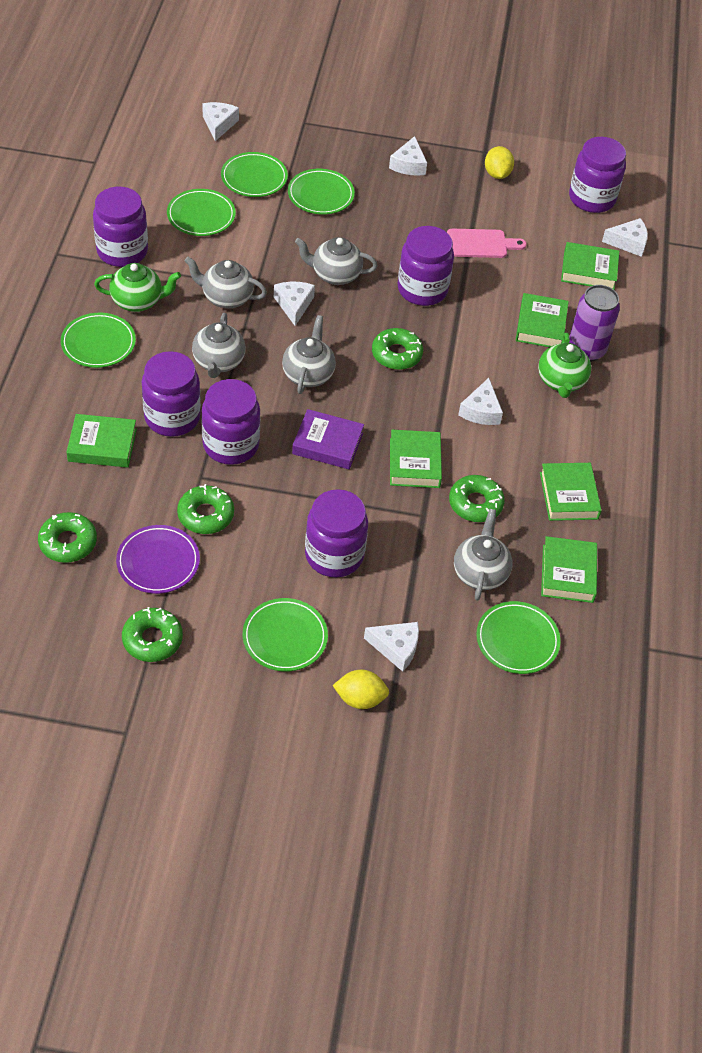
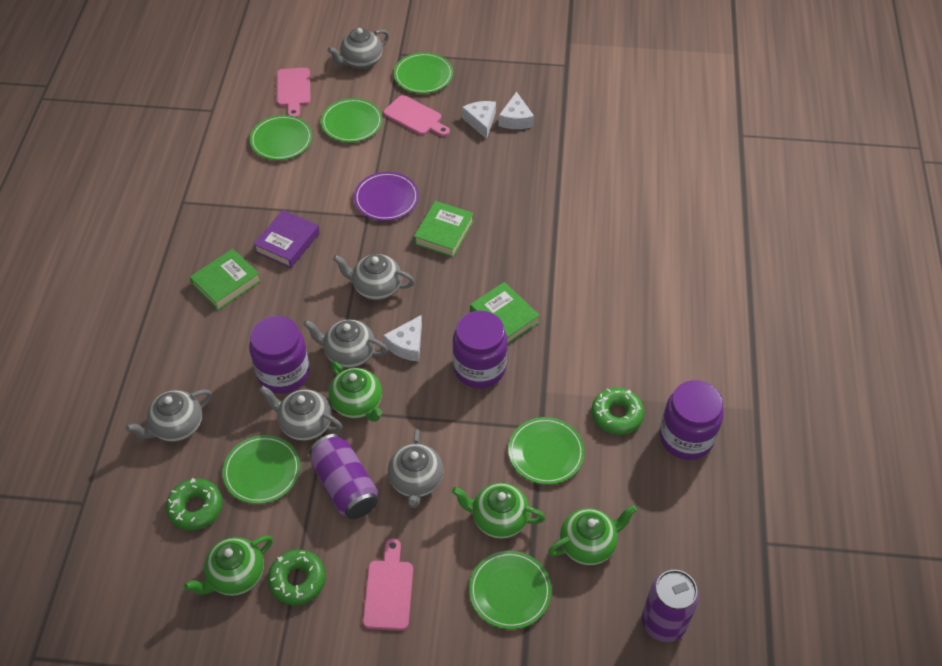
green book: 6 -> 3
green donut: 5 -> 3
green teapot: 2 -> 4
grey teapot: 5 -> 6
pink cutting board: 1 -> 3
purple can: 1 -> 2
purple jar: 6 -> 3
white cheese: 6 -> 3
yellow lemon: 2 -> 0

